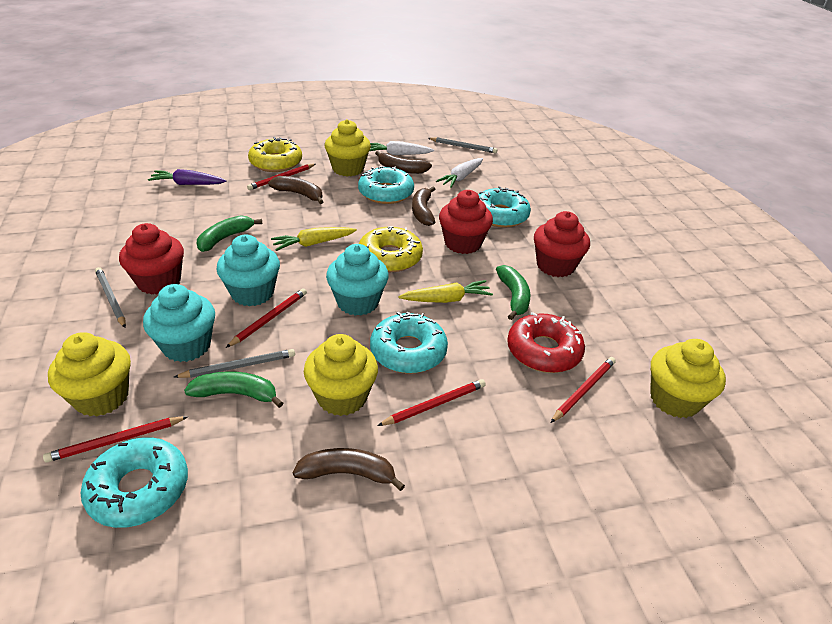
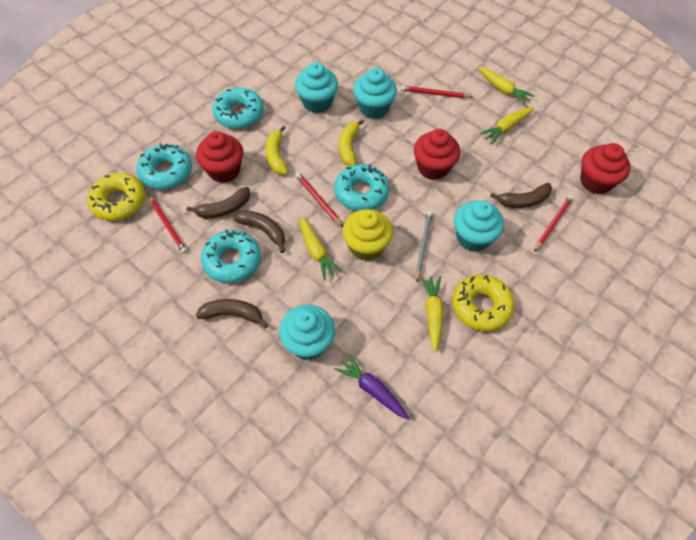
green banana: 3 -> 0
grey pencil: 3 -> 1
red donut: 1 -> 0
red pencil: 5 -> 4
turquoise cupcake: 3 -> 4
white carrot: 2 -> 0
yellow banana: 0 -> 2
yellow carrot: 2 -> 4
yellow cupcake: 4 -> 1

